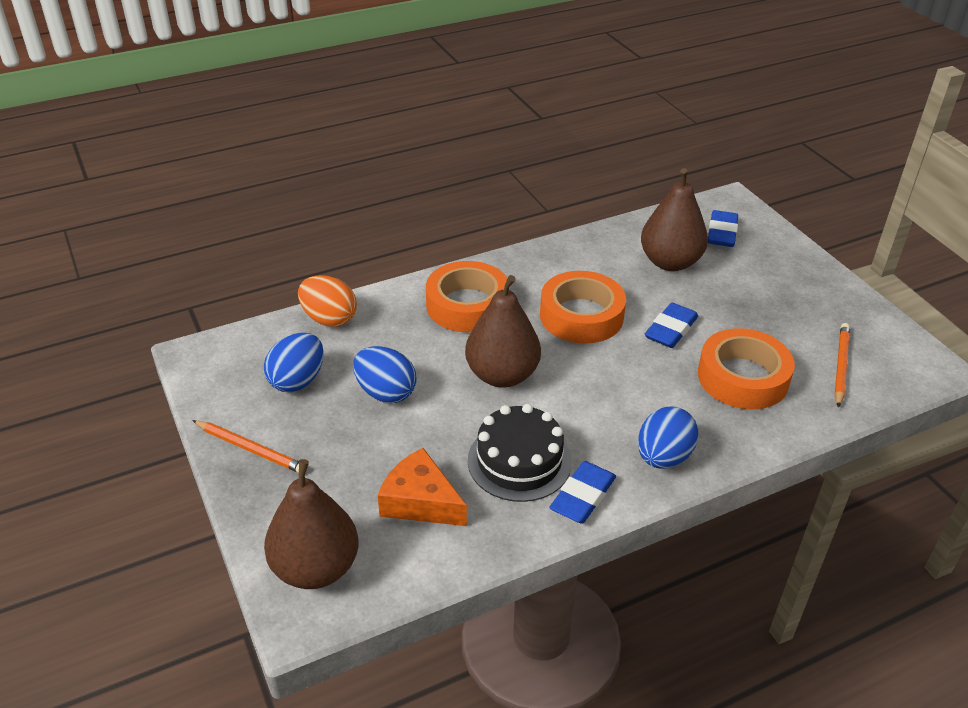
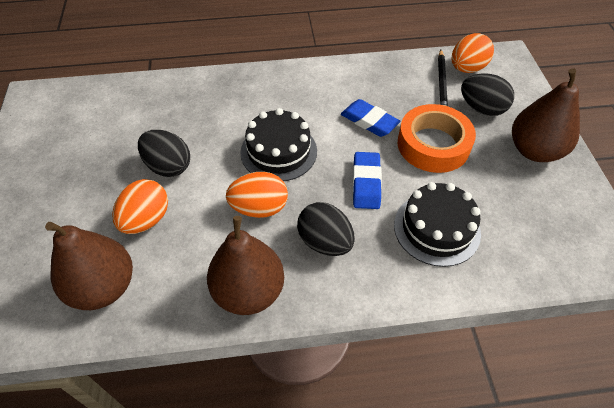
black cake: 1 -> 2
black egg: 0 -> 3
black pencil: 0 -> 1
blue egg: 3 -> 0
blue eraser: 3 -> 2
orange cheese: 1 -> 0
orange egg: 1 -> 3
orange pencil: 2 -> 0
orange tape: 3 -> 1

